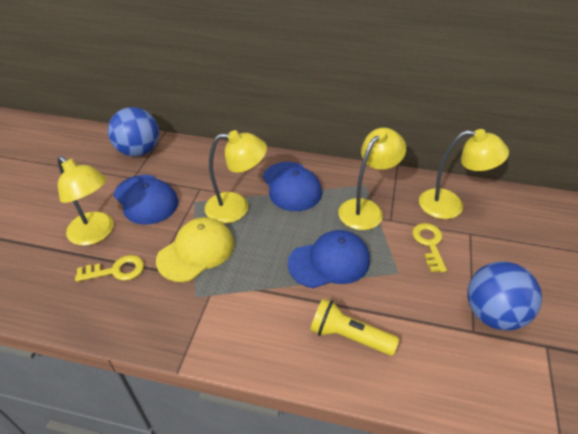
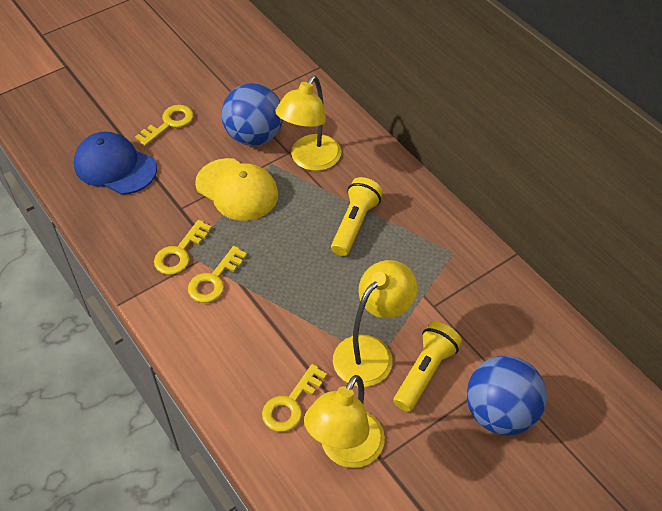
blue cap: 3 -> 1
yellow flashlight: 1 -> 2
yellow key: 2 -> 4
yellow lamp: 4 -> 3

